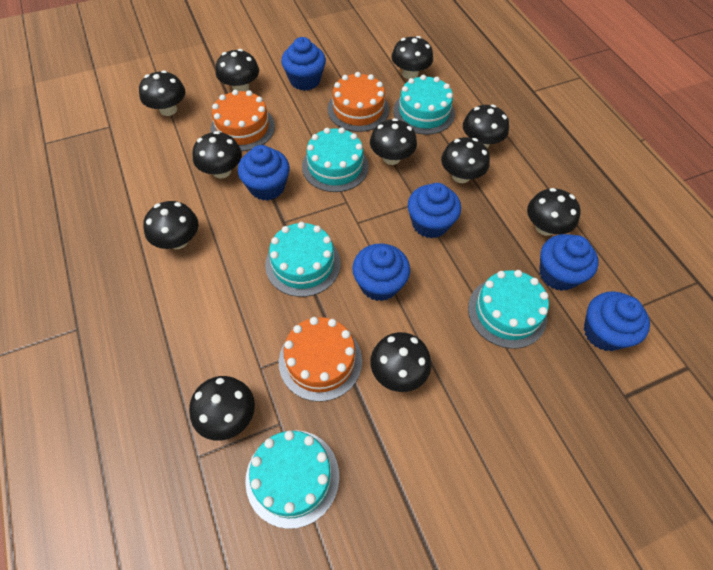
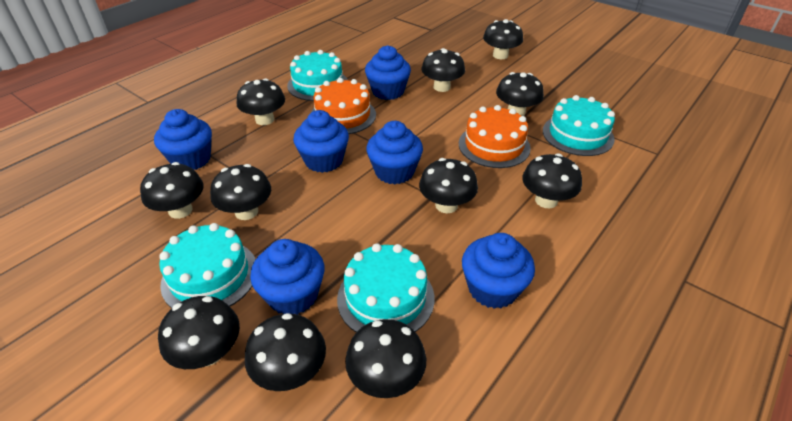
orange cake: 3 -> 2
turquoise cake: 5 -> 4

